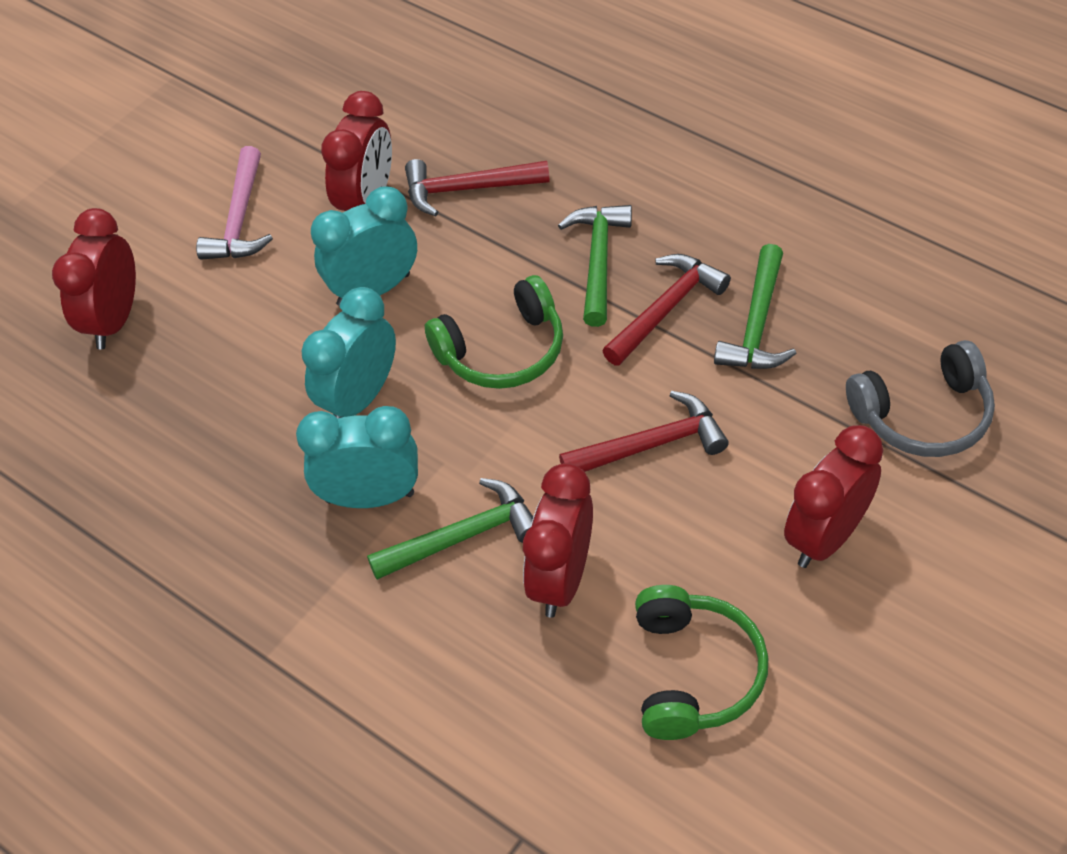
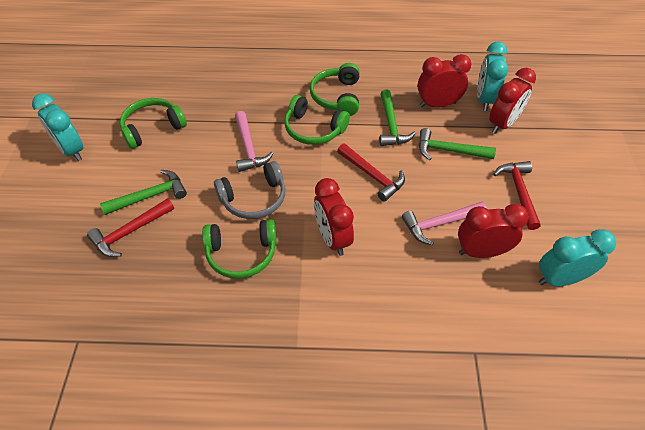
green headphones: 2 -> 4
pink hammer: 1 -> 2

